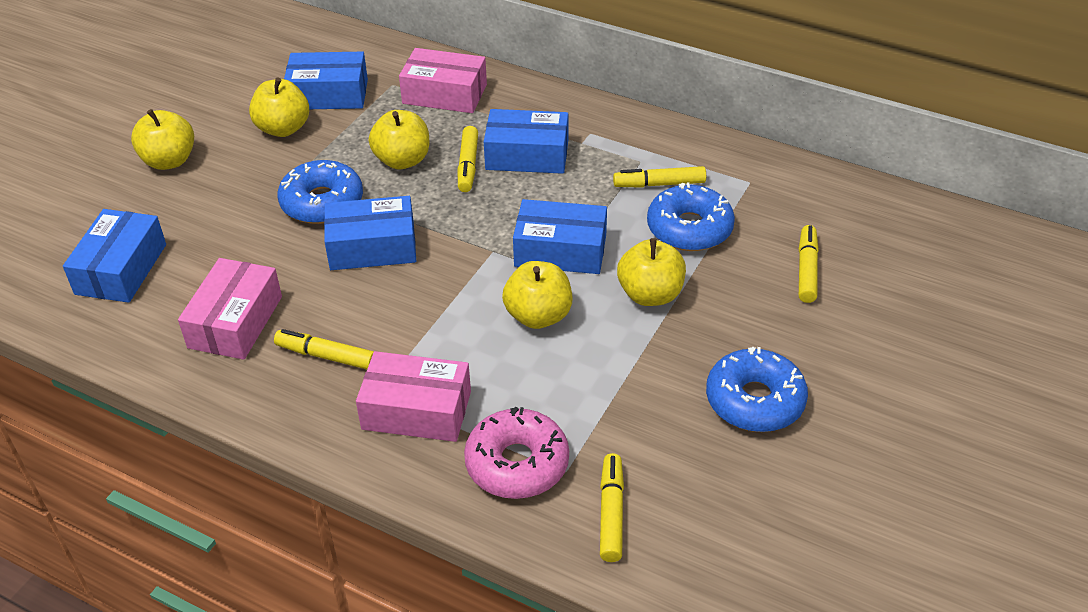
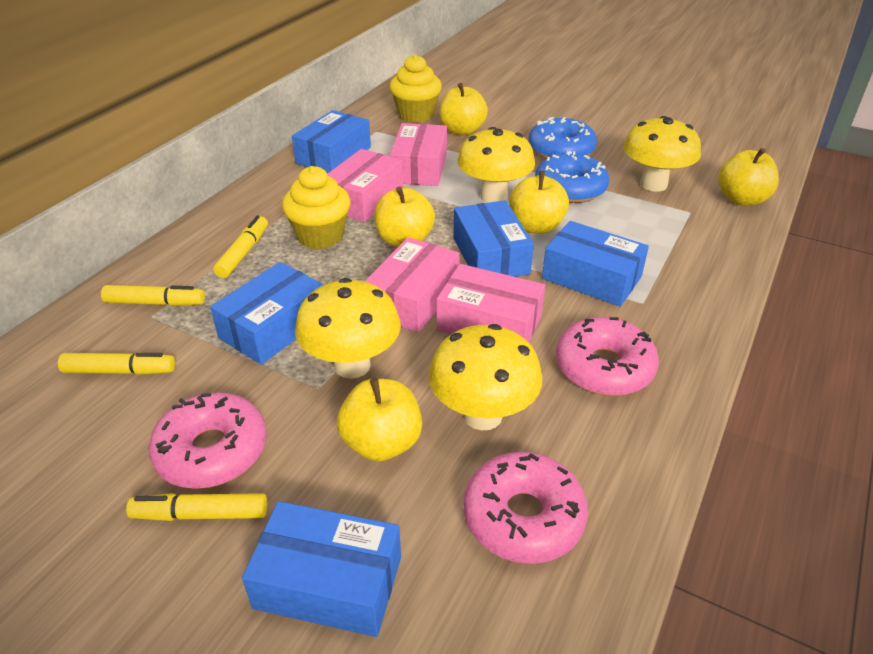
blue donut: 3 -> 2
pink box: 3 -> 4
pink donut: 1 -> 3
yellow cupcake: 0 -> 2
yellow marker: 5 -> 4
yellow mushroom: 0 -> 4

